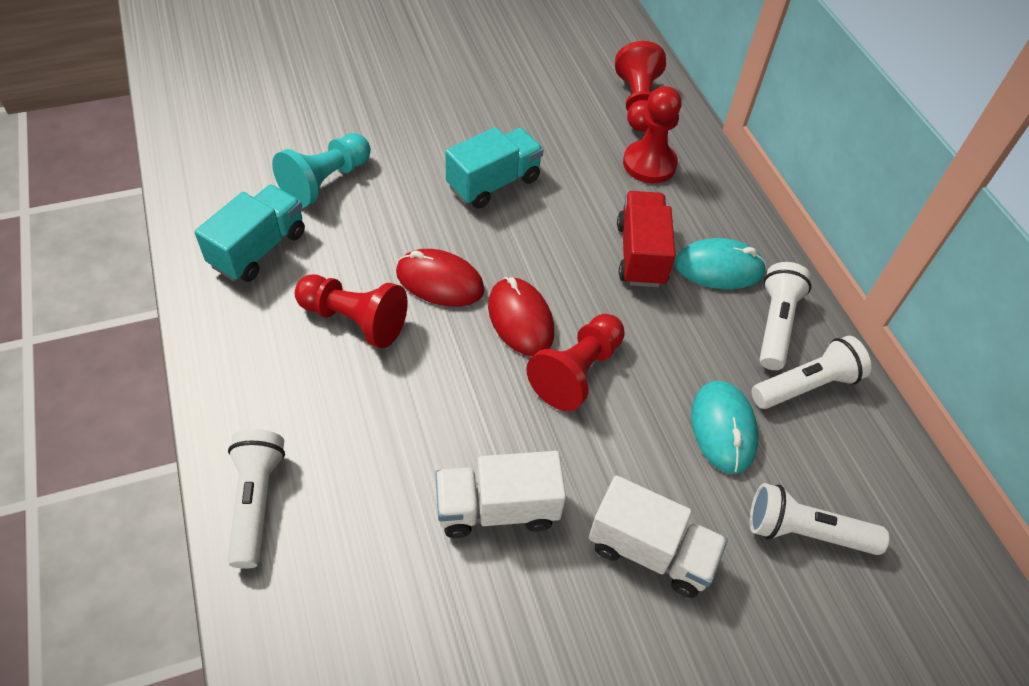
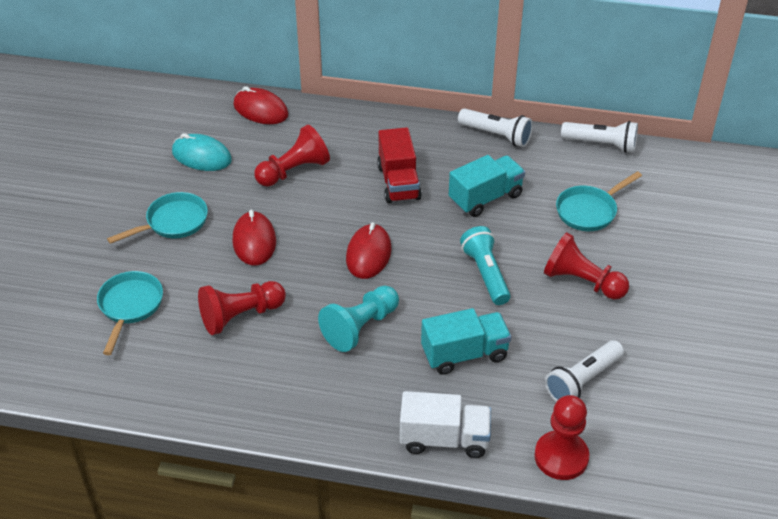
red mouse: 2 -> 3
turquoise flashlight: 0 -> 1
turquoise mouse: 2 -> 1
turquoise pan: 0 -> 3
white flashlight: 4 -> 3
white truck: 2 -> 1

